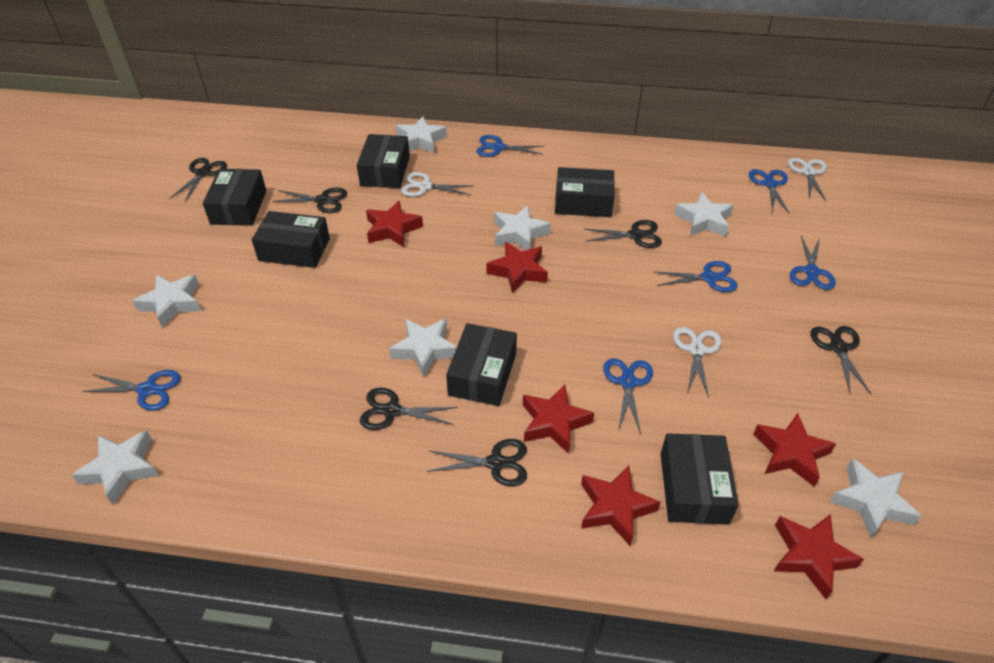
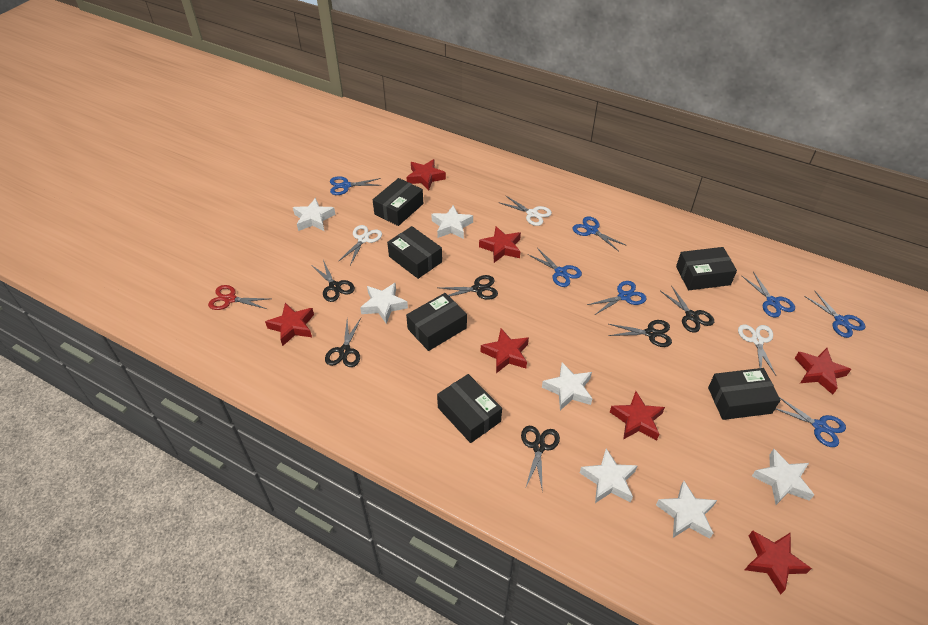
blue scissors: 6 -> 7
red scissors: 0 -> 1
red star: 6 -> 7

